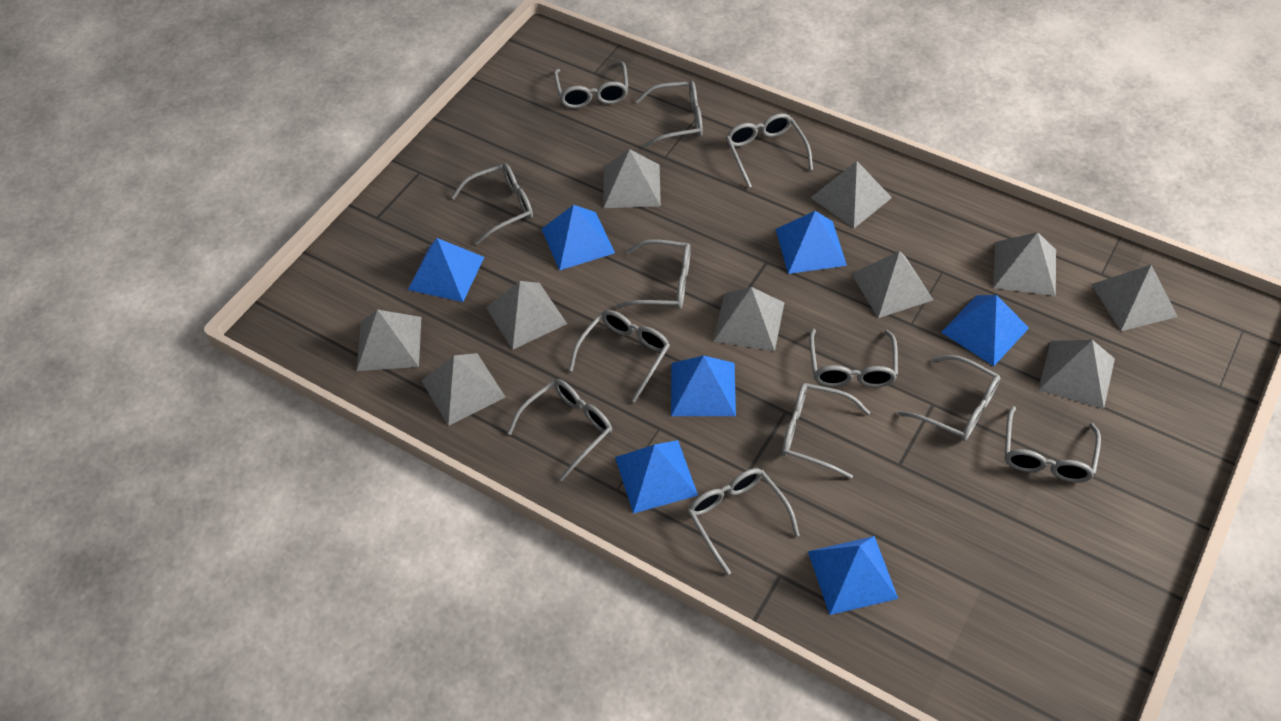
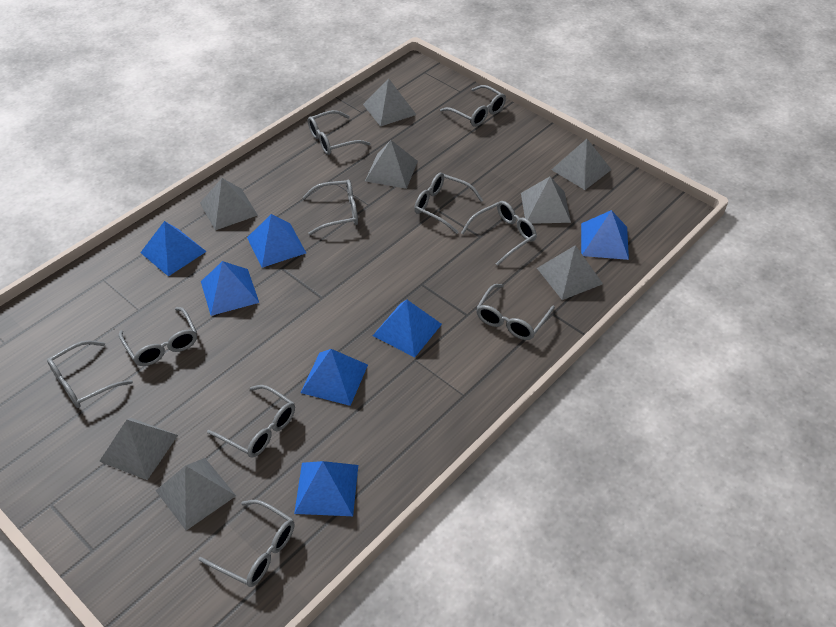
grey glasses: 12 -> 10
grey pyramid: 10 -> 8

